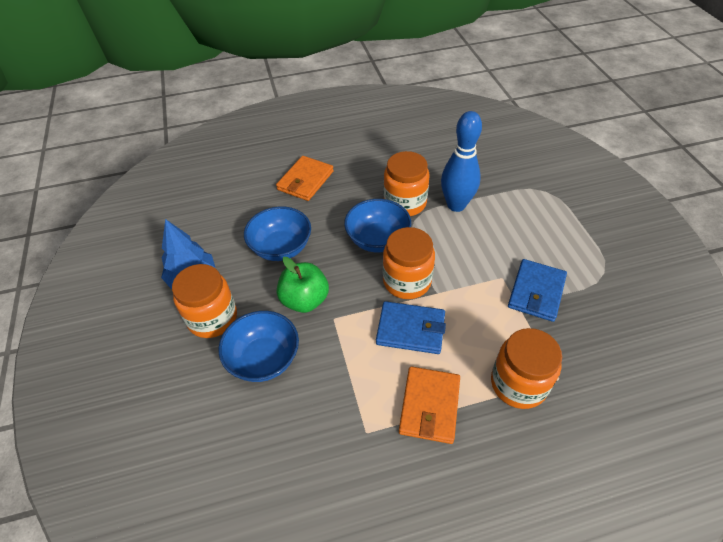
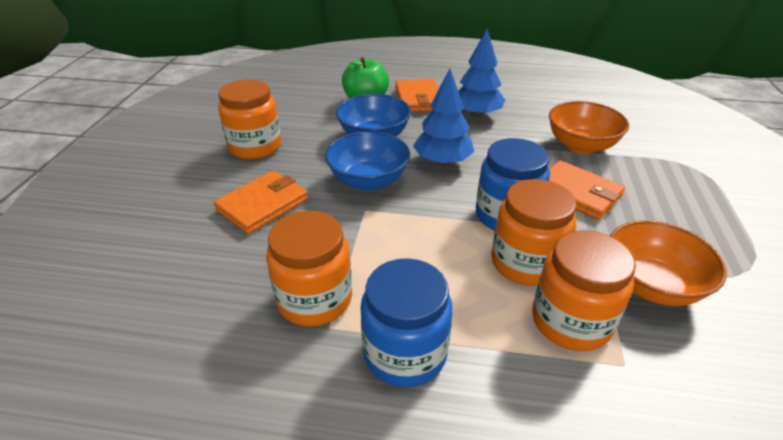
blue bowl: 3 -> 2
blue bowling pin: 1 -> 0
blue jar: 0 -> 2
blue tree: 1 -> 2
blue wallet: 2 -> 0
orange bowl: 0 -> 2
orange wallet: 2 -> 3

